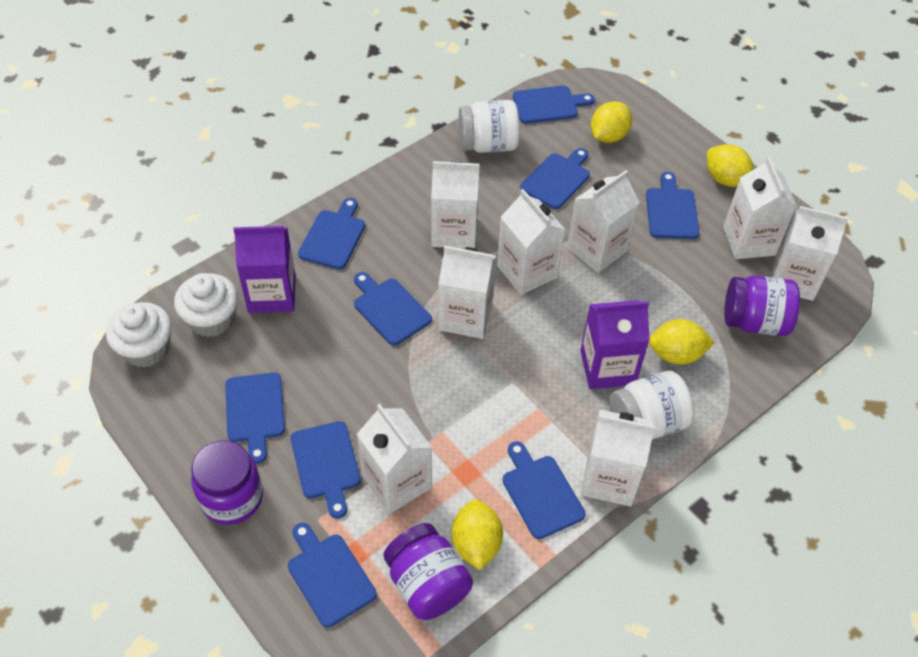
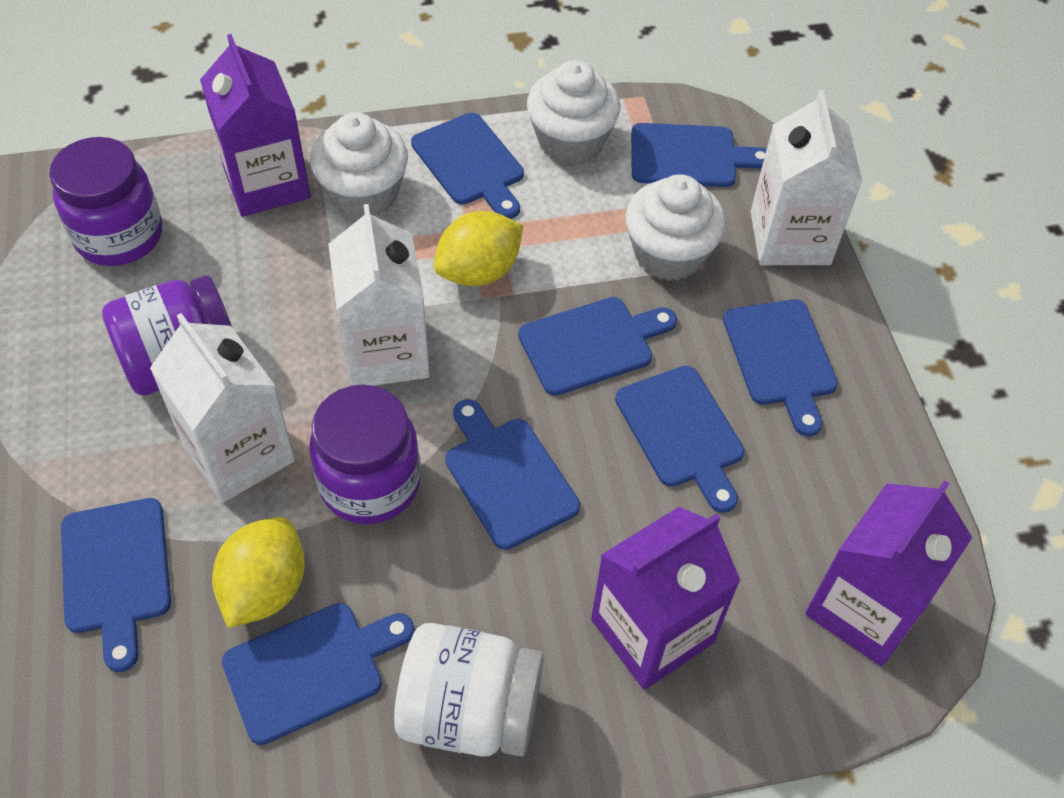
blue cutting board: 9 -> 8
purple carton: 2 -> 3
white carton: 8 -> 3
white cupcake: 2 -> 3
white jar: 2 -> 1
yellow lemon: 4 -> 2

